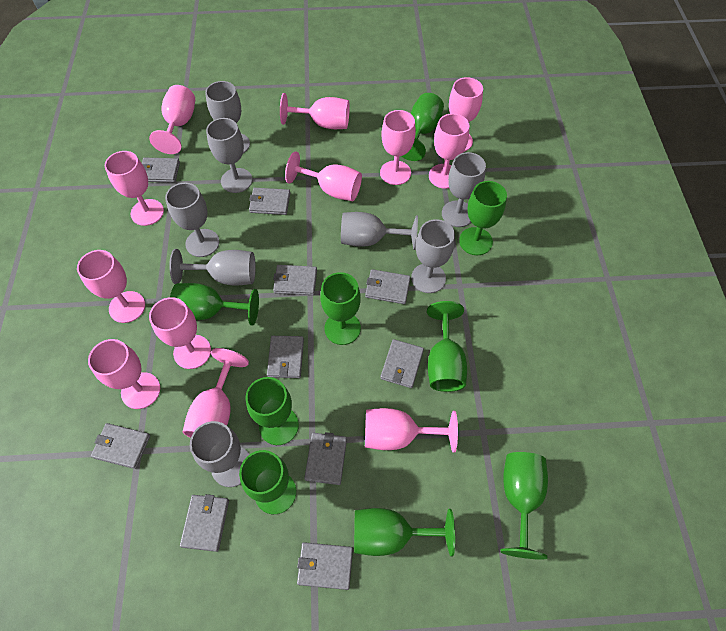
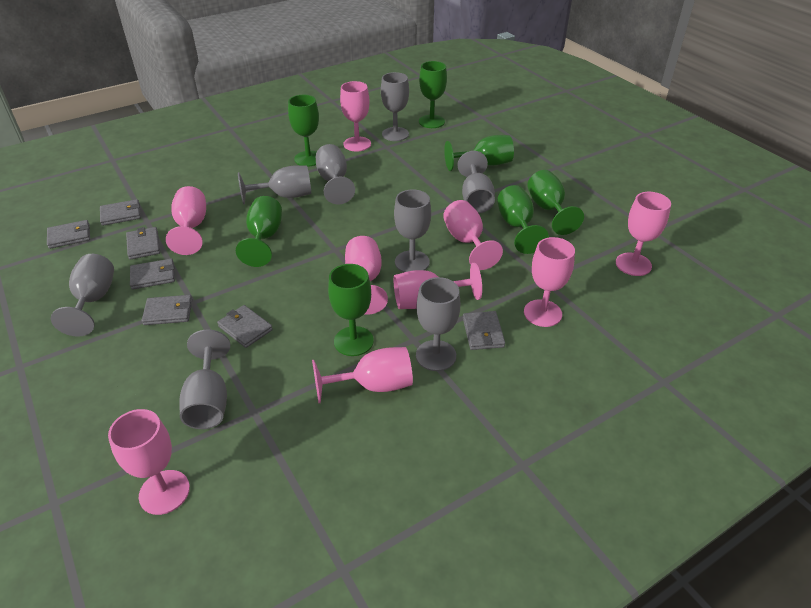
green goblet: 9 -> 7
grey wallet: 10 -> 7
pink goblet: 12 -> 9

